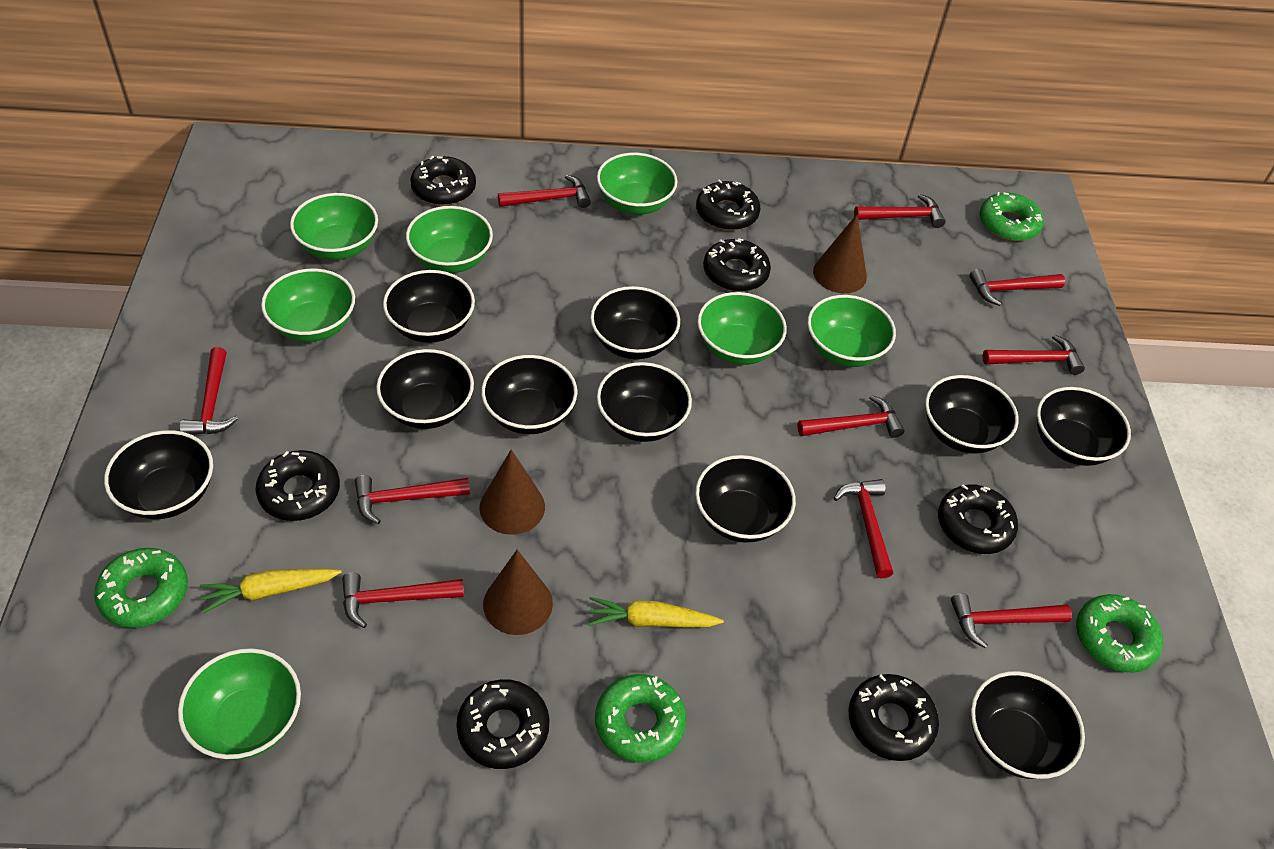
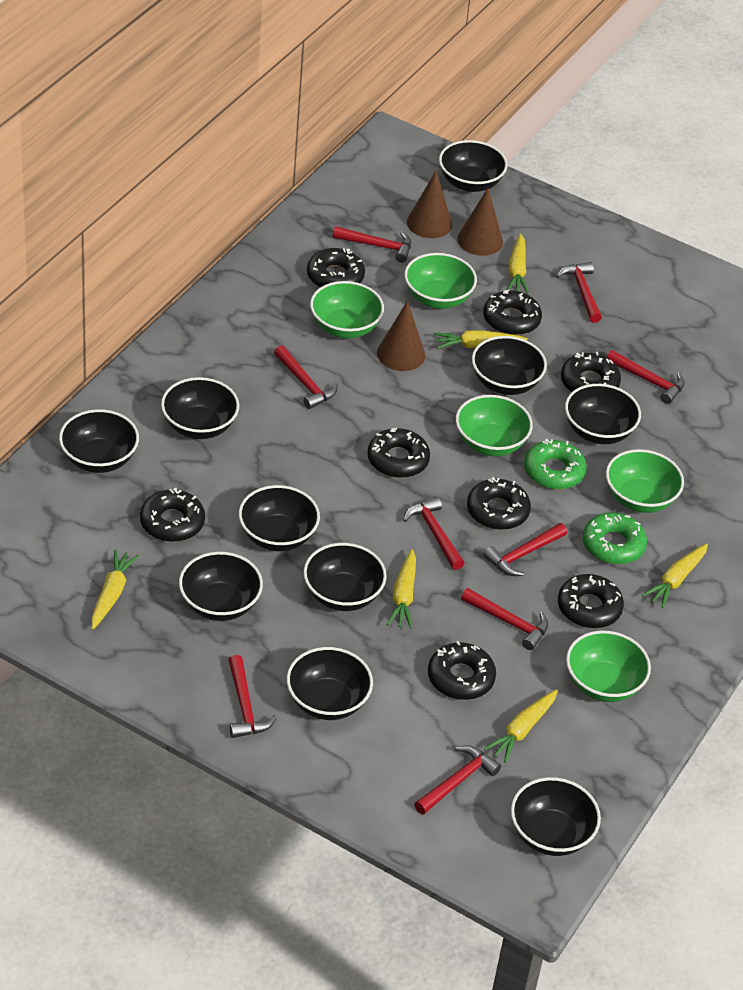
black donut: 7 -> 8
green bowl: 7 -> 5
green donut: 4 -> 2
red hammer: 10 -> 9
yellow carrot: 2 -> 6

